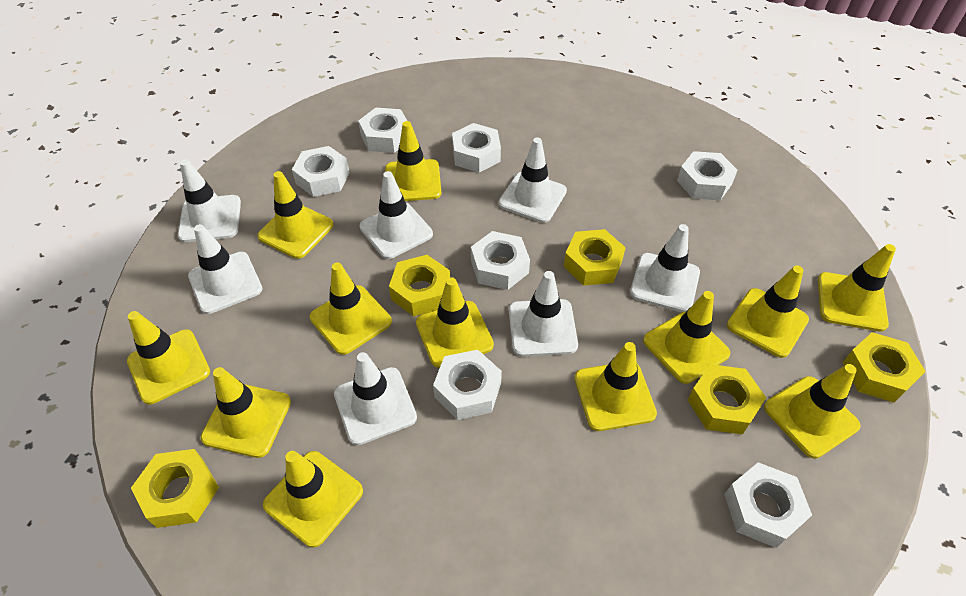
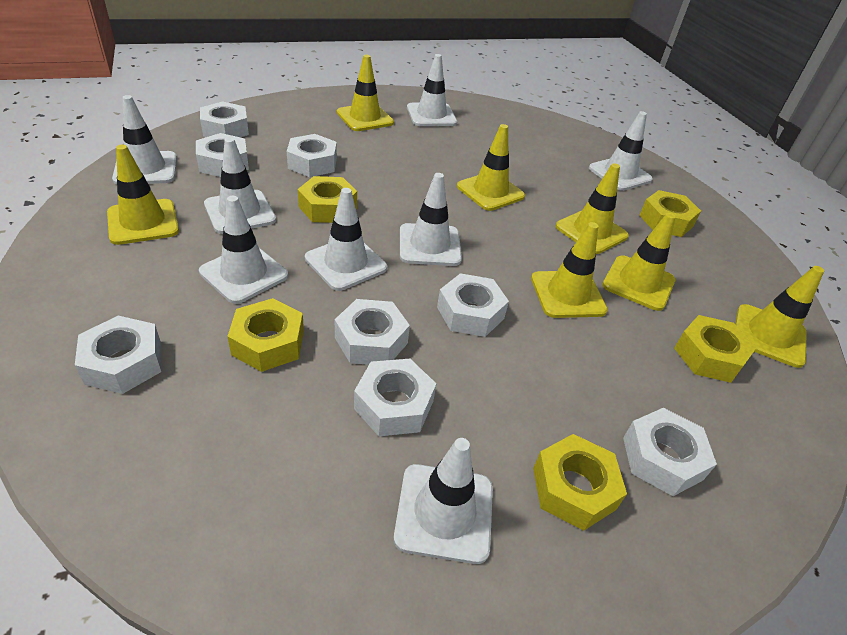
white nut: 7 -> 8
white traffic cone: 7 -> 8
yellow traffic cone: 12 -> 7

